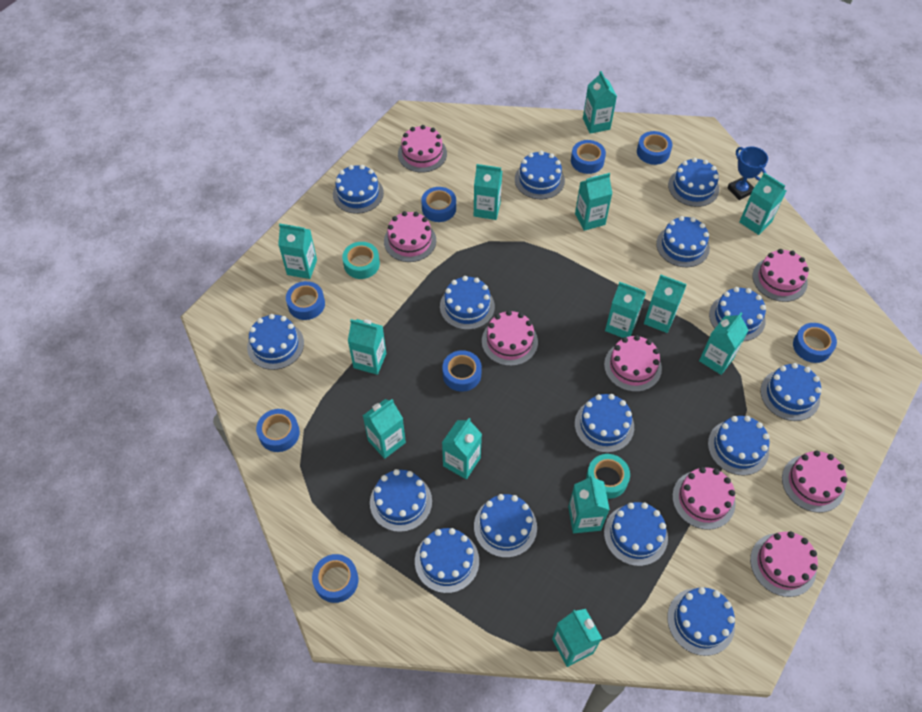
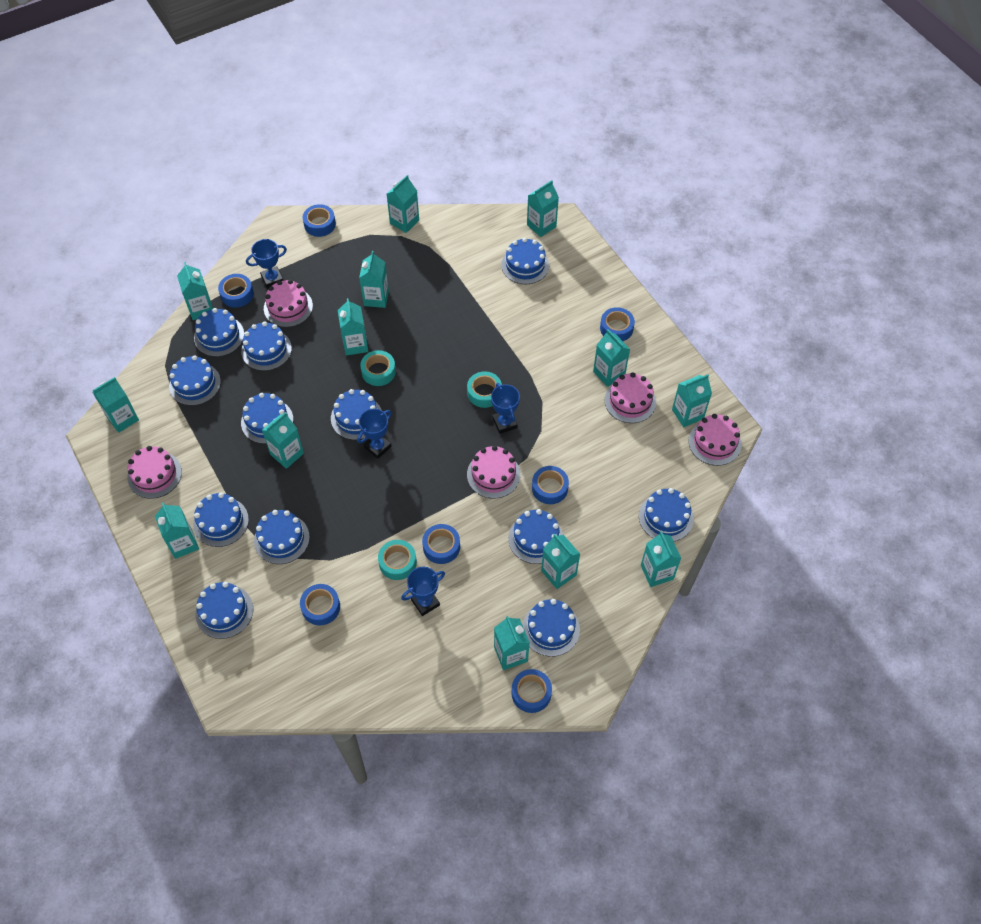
blue cake: 15 -> 12
blue tape: 8 -> 7
blue trophy: 1 -> 4
pink cake: 8 -> 5
turquoise tape: 2 -> 3

